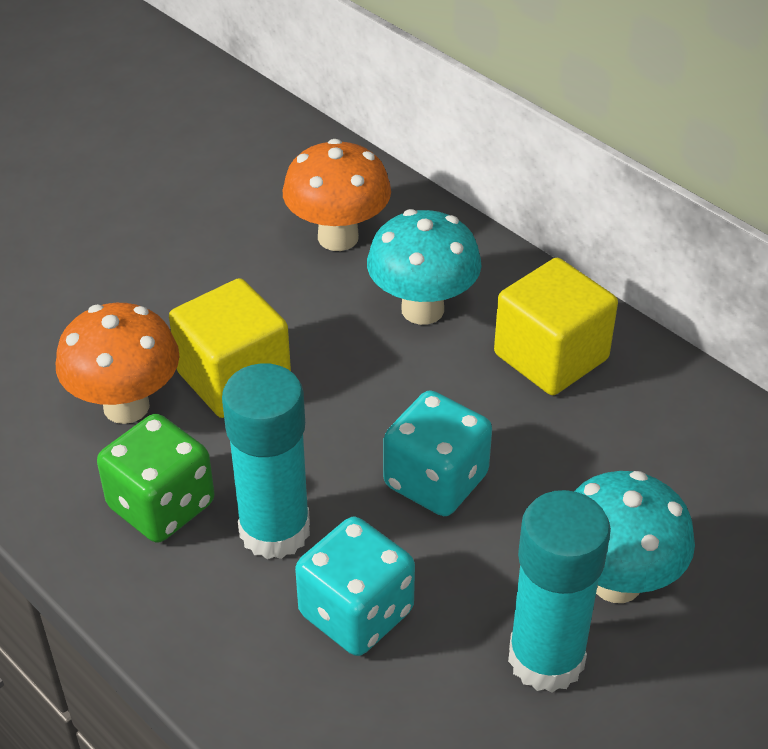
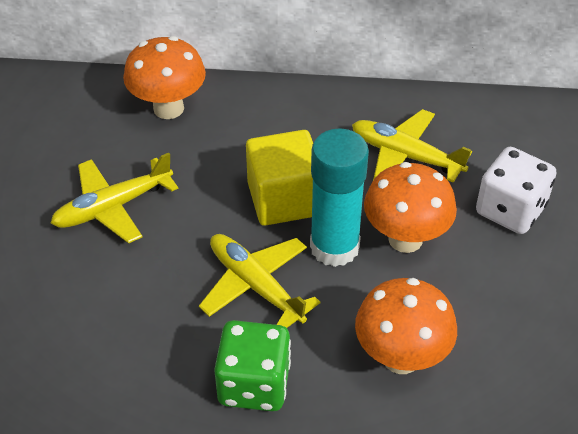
orange mushroom: 2 -> 3
turquoise dice: 2 -> 0
turquoise glue stick: 2 -> 1
turquoise mushroom: 2 -> 0
white dice: 0 -> 1
yellow cube: 2 -> 1
yellow plane: 0 -> 3

